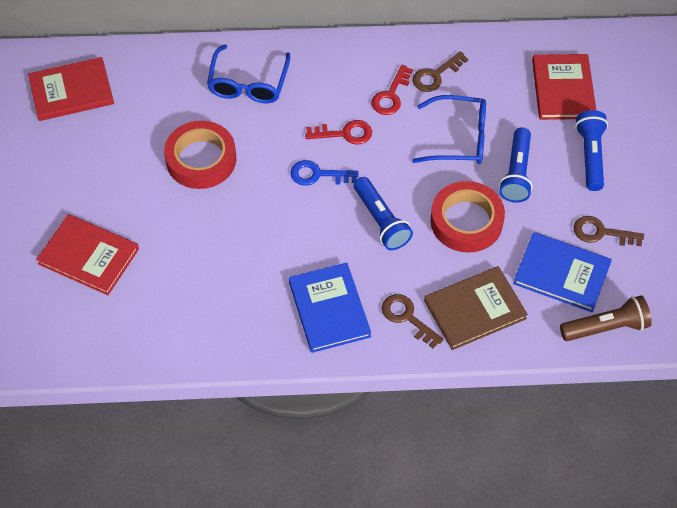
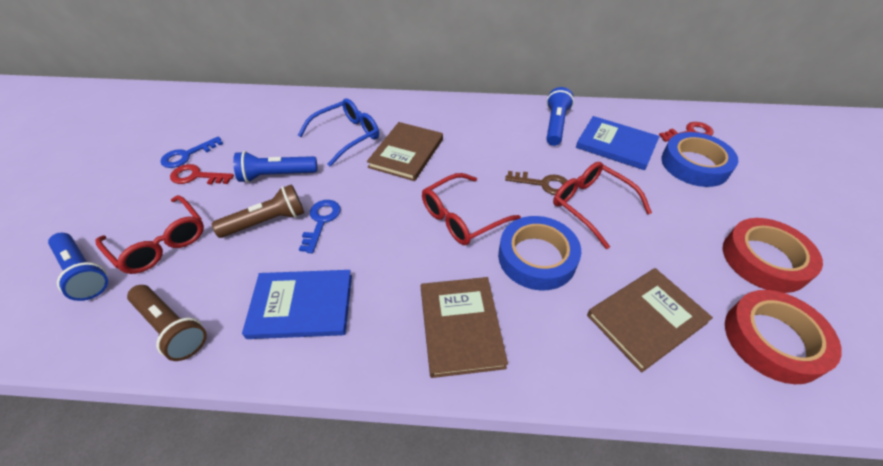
blue glasses: 2 -> 1
blue key: 1 -> 2
blue tape: 0 -> 2
brown book: 1 -> 3
brown flashlight: 1 -> 2
brown key: 3 -> 1
red book: 3 -> 0
red glasses: 0 -> 3

